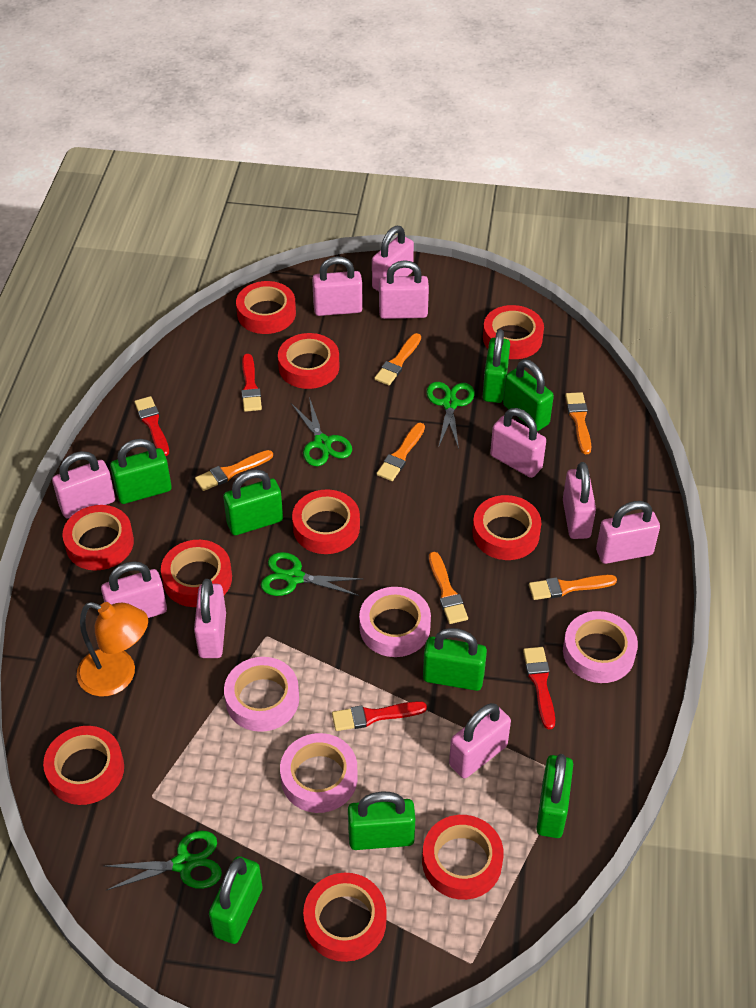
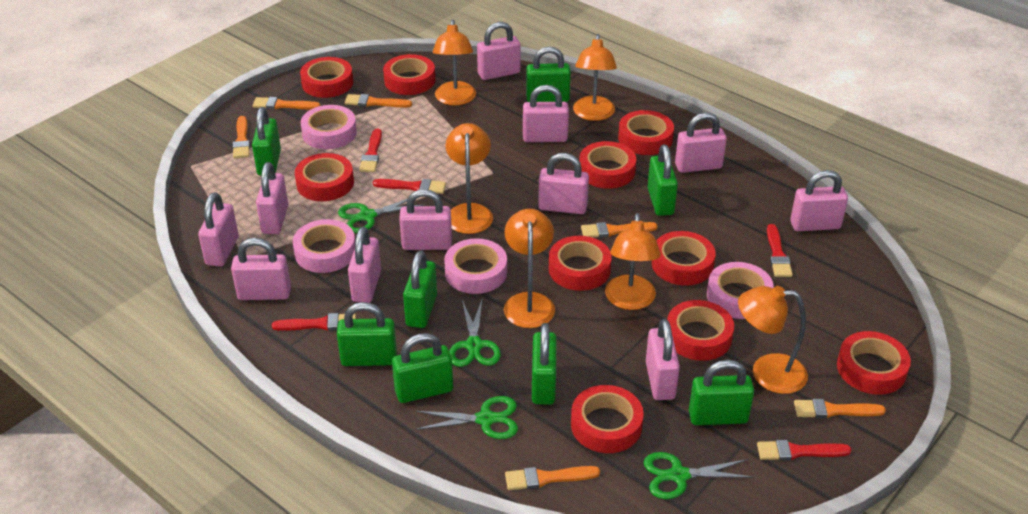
orange lamp: 1 -> 6
pink padlock: 10 -> 11
red brush: 4 -> 5

